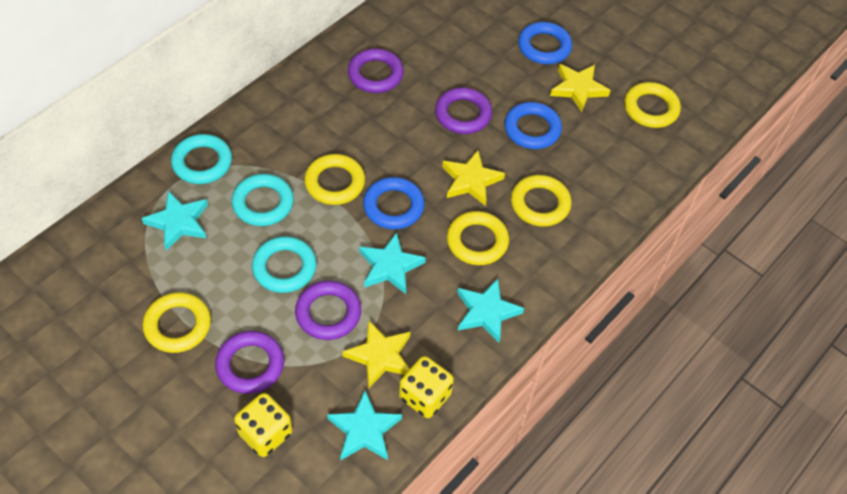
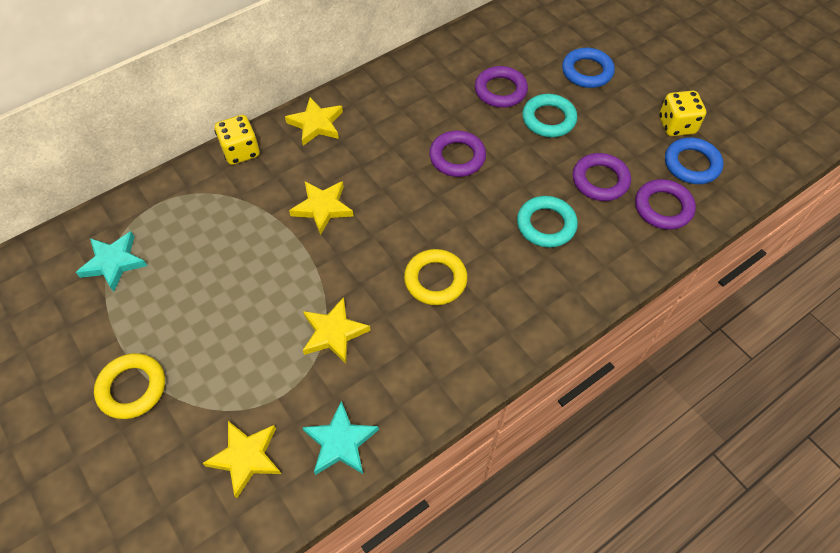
blue ring: 3 -> 2
turquoise ring: 3 -> 2
turquoise star: 4 -> 2
yellow ring: 5 -> 2
yellow star: 3 -> 4

